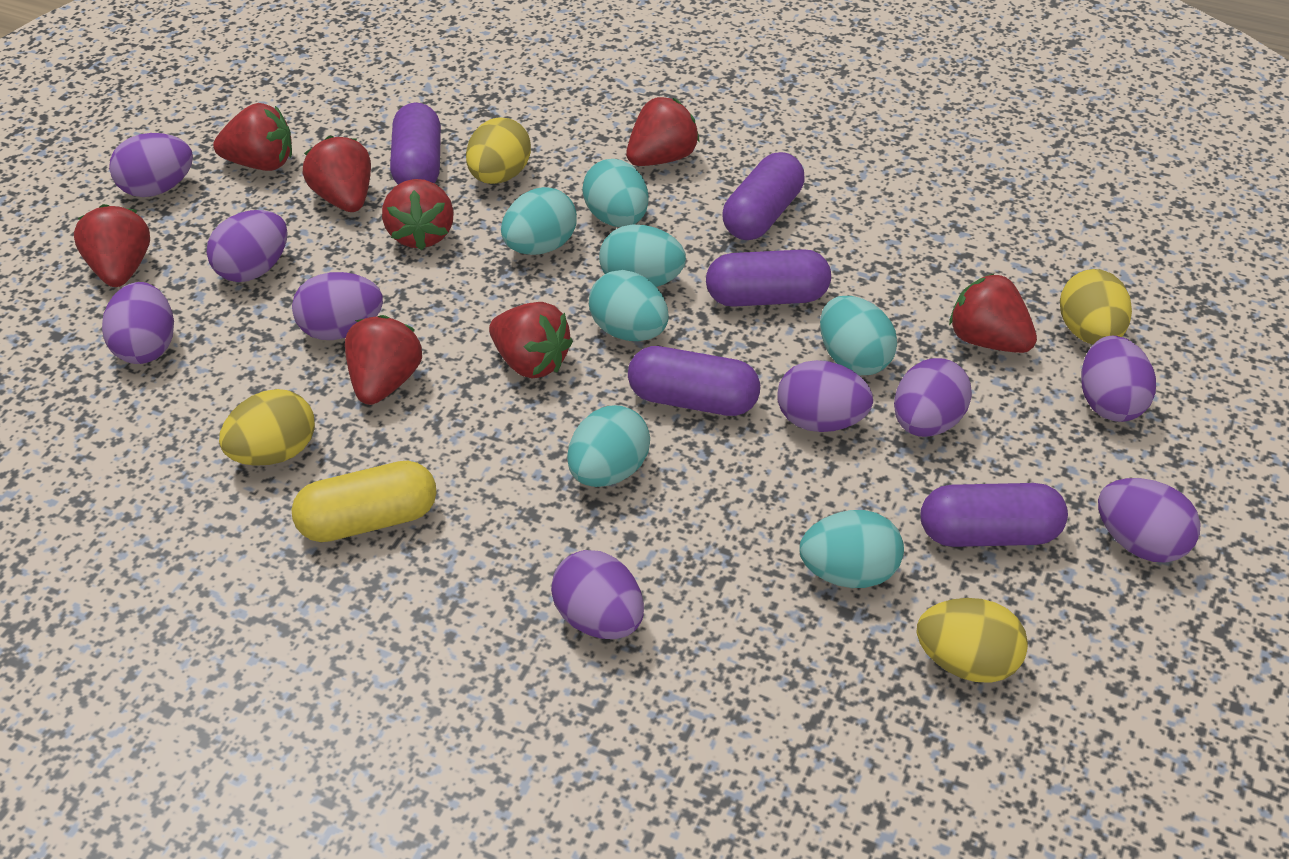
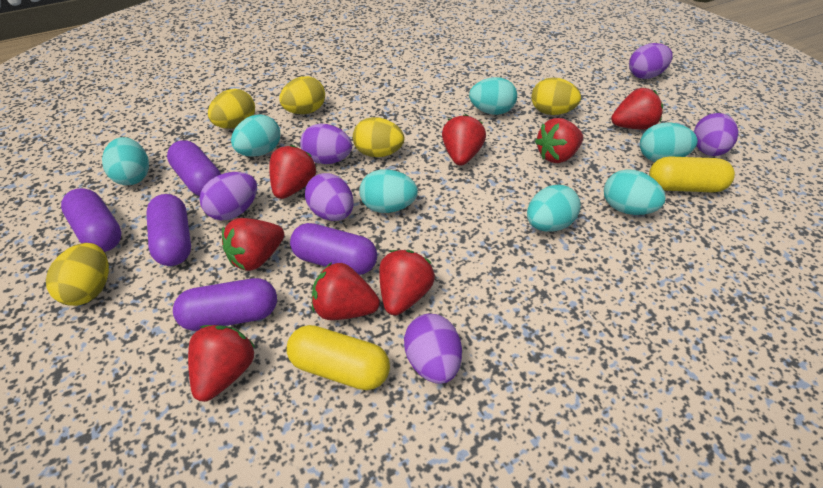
purple egg: 9 -> 6
yellow capsule: 1 -> 2
yellow egg: 4 -> 5

